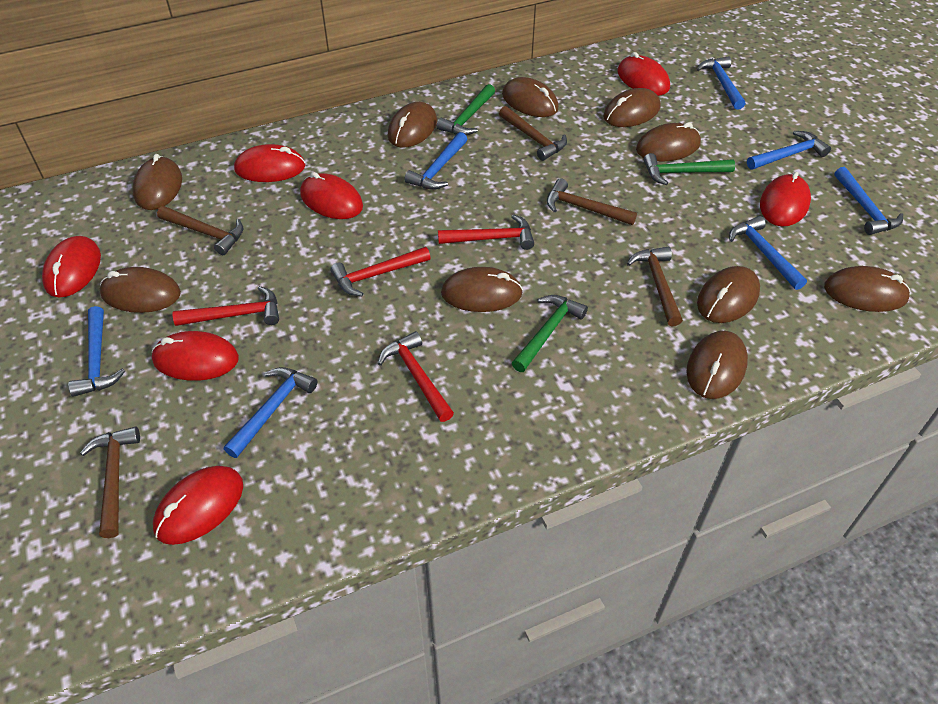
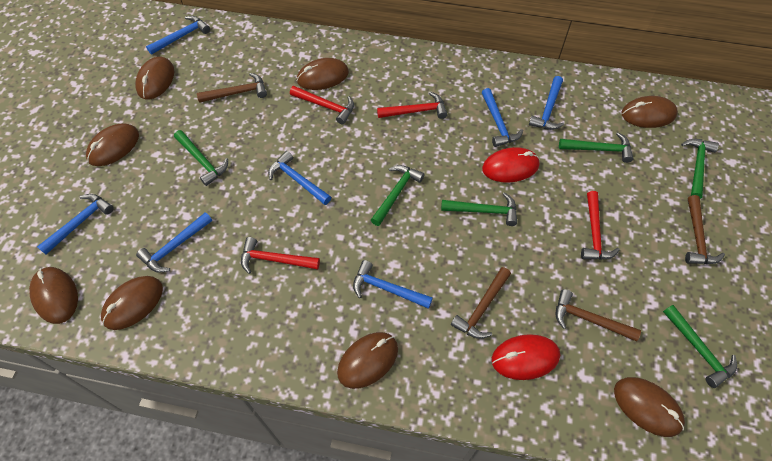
brown hammer: 5 -> 4
brown mouse: 10 -> 8
green hammer: 3 -> 6
red mouse: 7 -> 2

